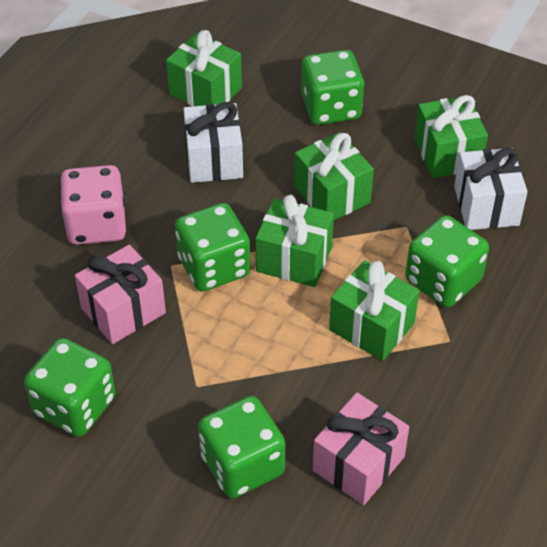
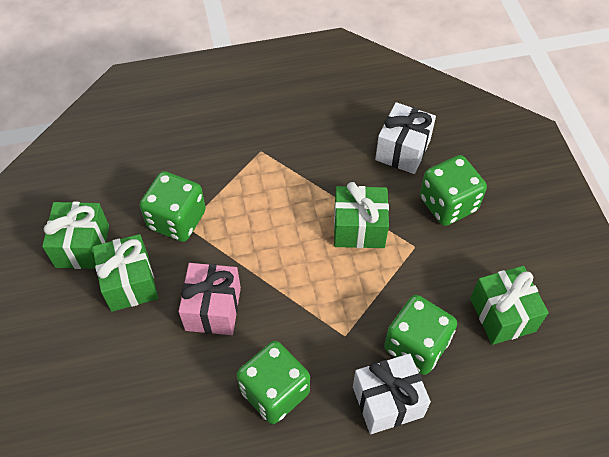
green dice: 5 -> 4
green gift: 5 -> 4
pink dice: 1 -> 0
pink gift: 2 -> 1

